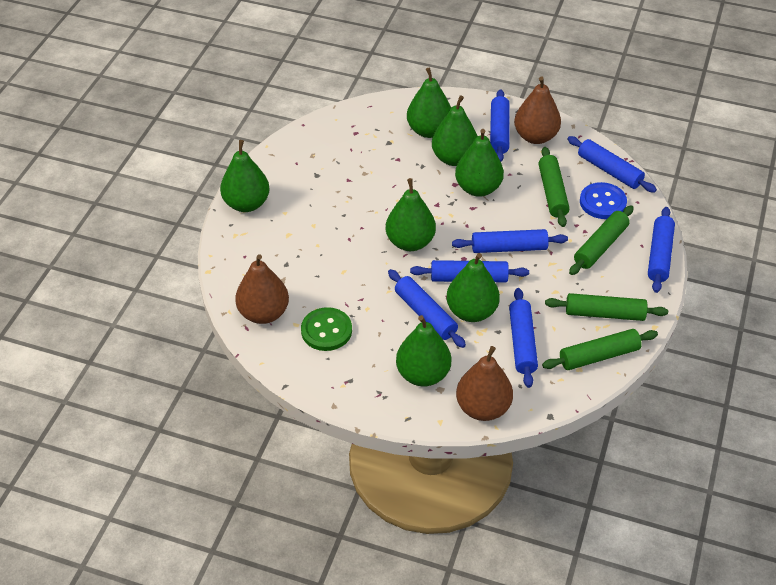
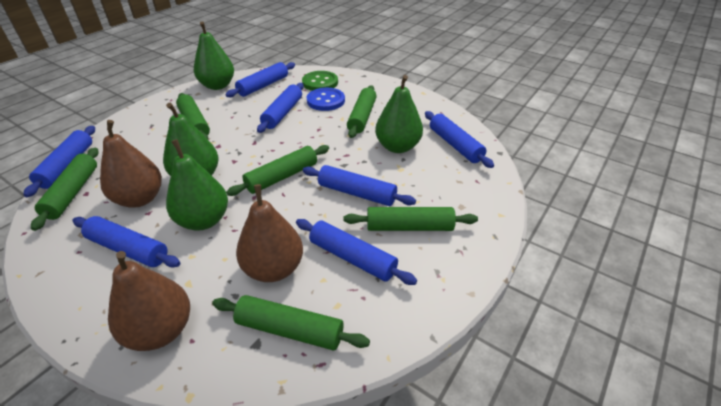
green pear: 7 -> 4
green rolling pin: 4 -> 6

